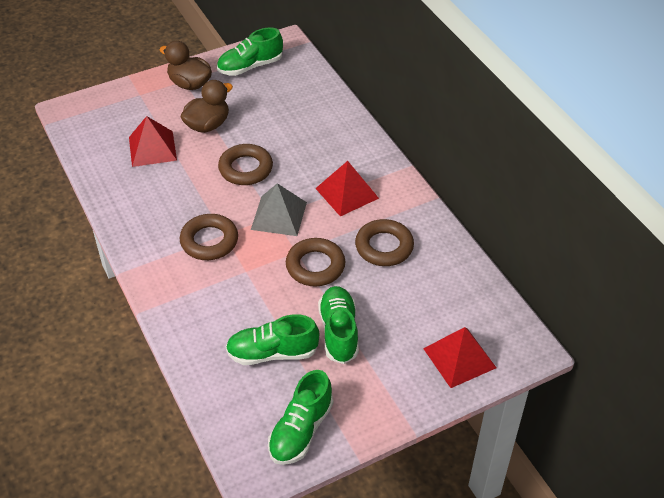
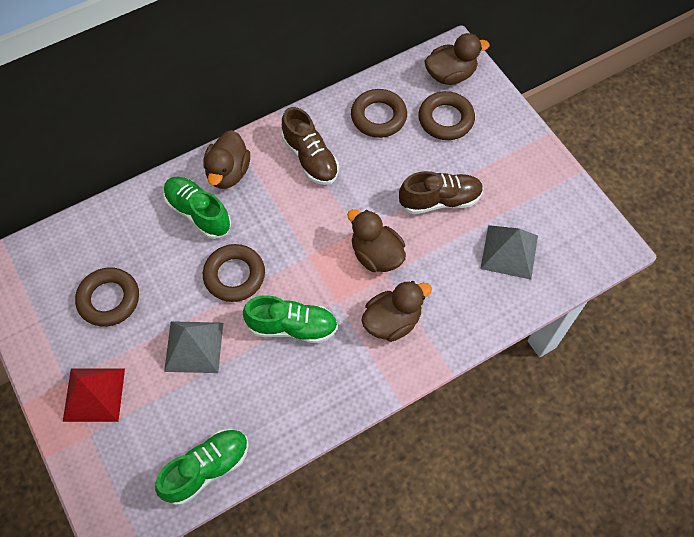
brown duck: 2 -> 4
brown shoe: 0 -> 2
green shoe: 4 -> 3
grey pyramid: 1 -> 2
red pyramid: 3 -> 1

